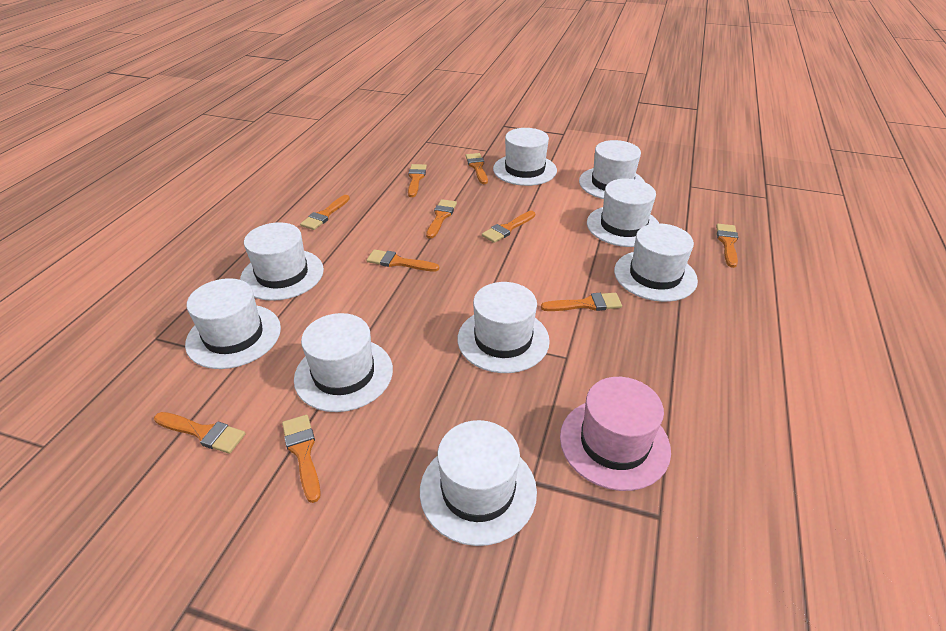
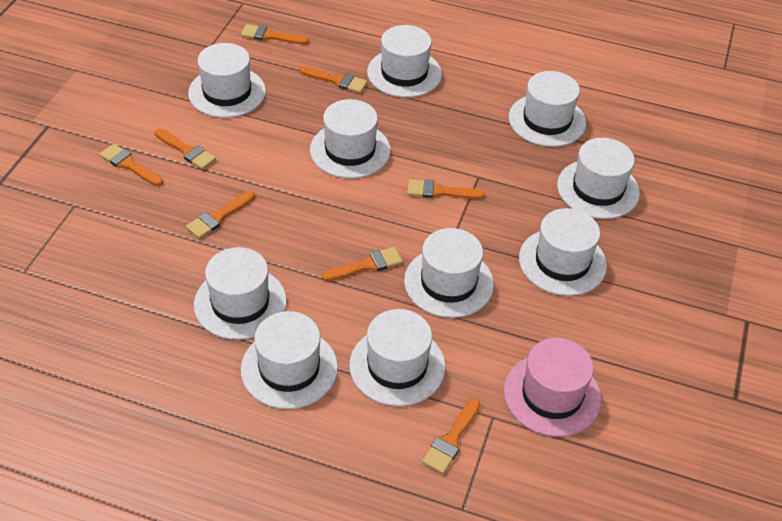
orange brush: 10 -> 8
white hat: 9 -> 10

